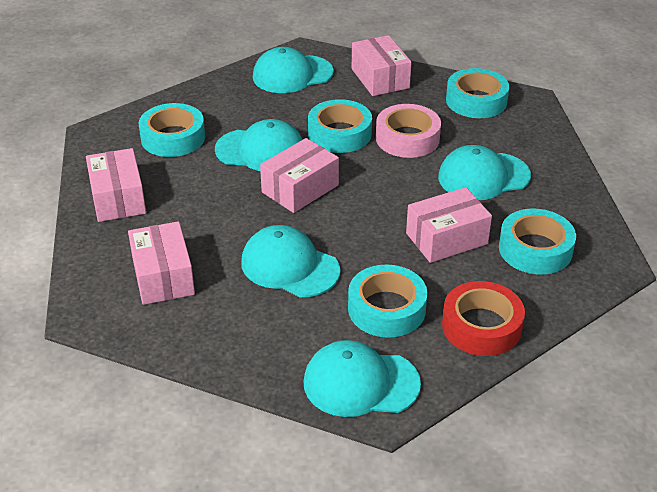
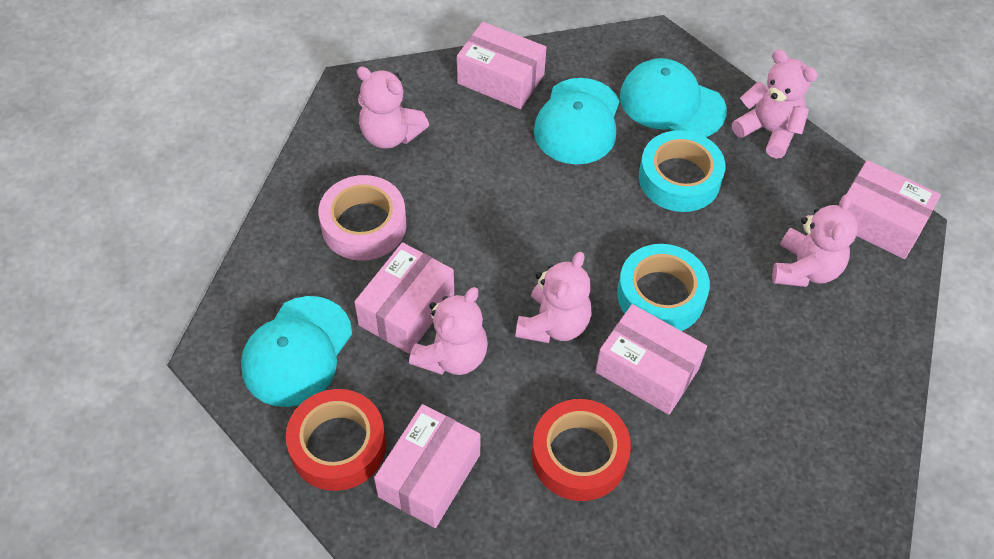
pink teddy bear: 0 -> 5
red tape: 1 -> 2
turquoise cap: 5 -> 3
turquoise tape: 5 -> 2

